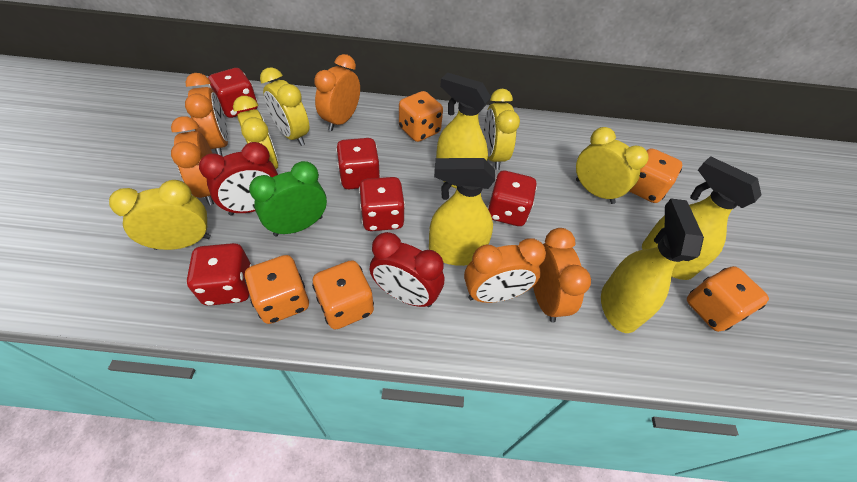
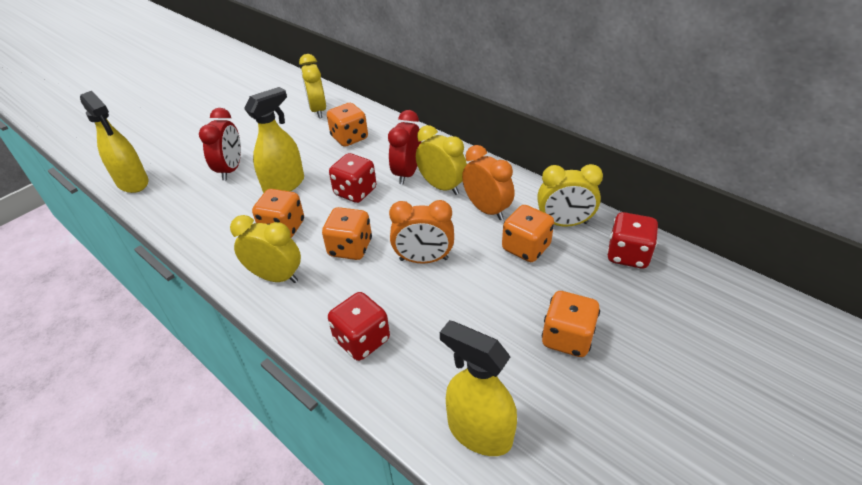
green clock: 1 -> 0
orange clock: 5 -> 2
red dice: 5 -> 3
yellow clock: 5 -> 4
yellow spray bottle: 4 -> 3

